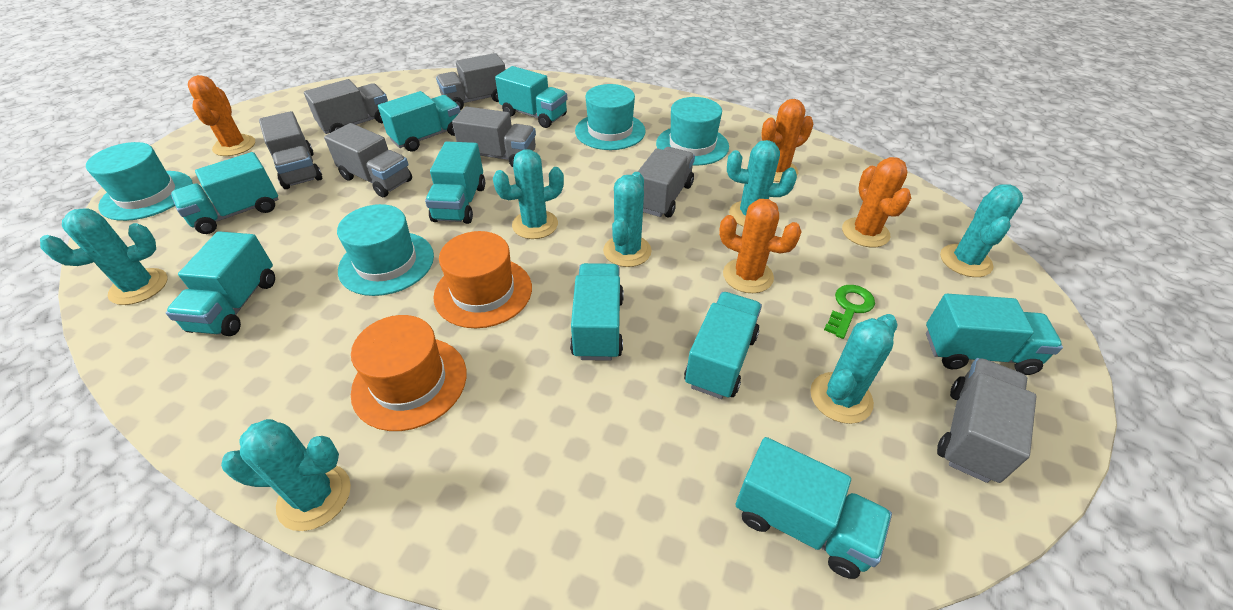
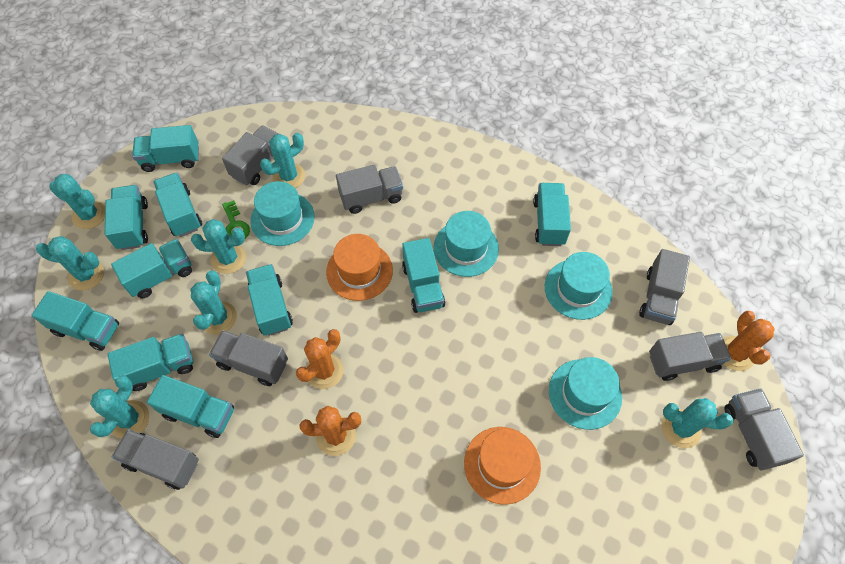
orange cactus: 4 -> 3
turquoise truck: 9 -> 10

